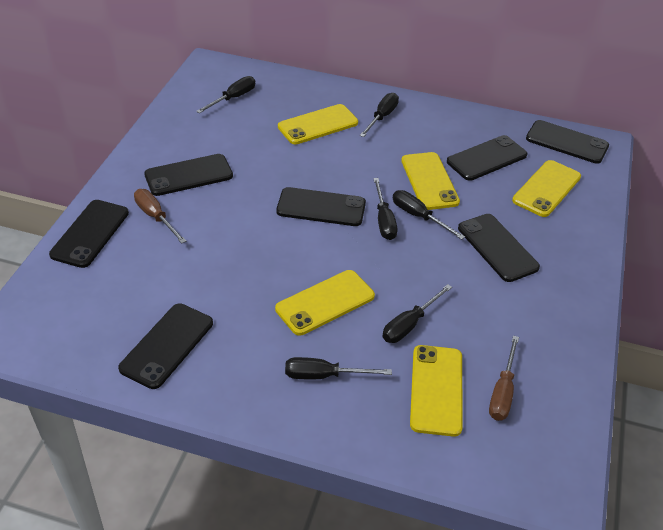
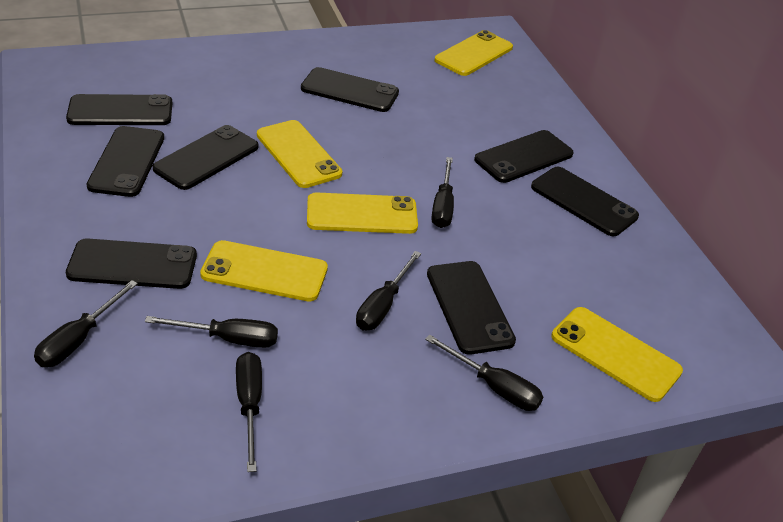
black phone: 7 -> 8
brown screwdriver: 2 -> 0

